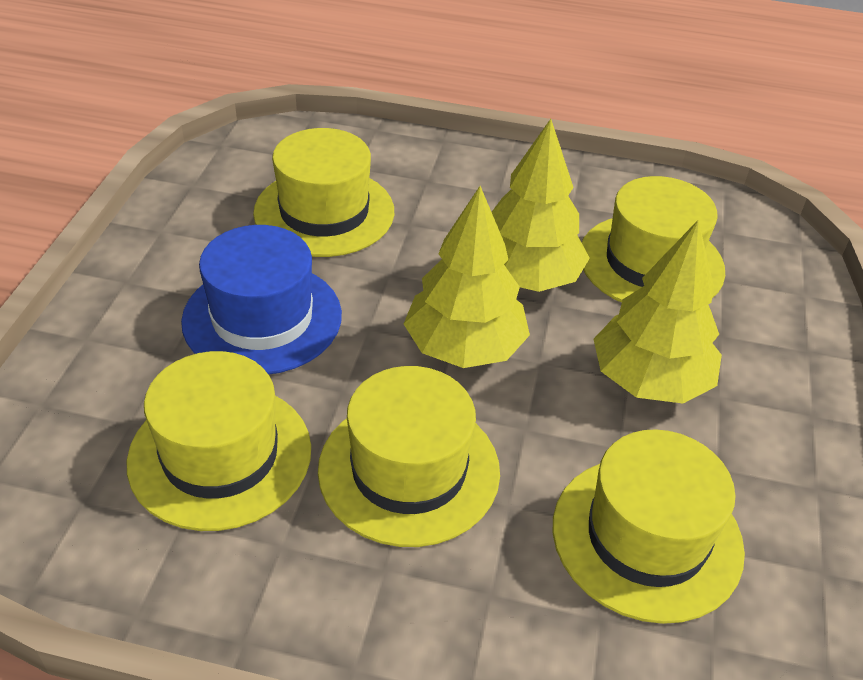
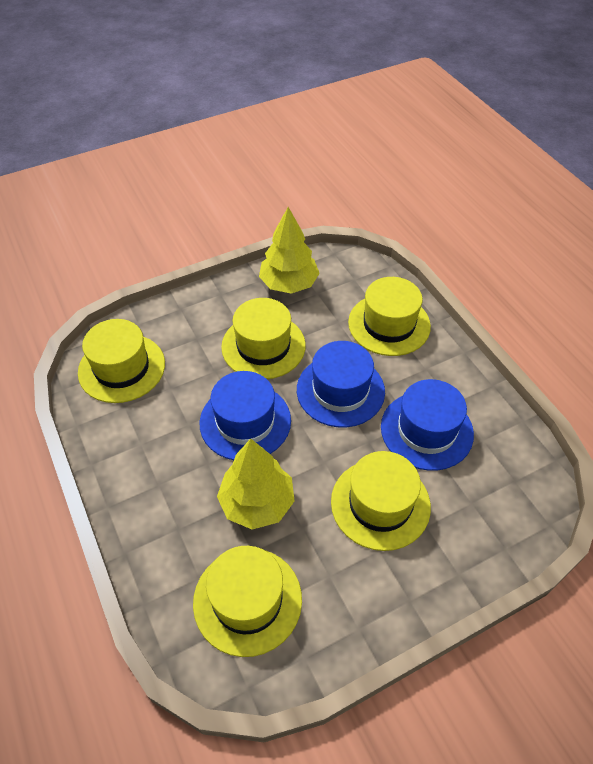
blue hat: 1 -> 3
yellow tree: 3 -> 2

